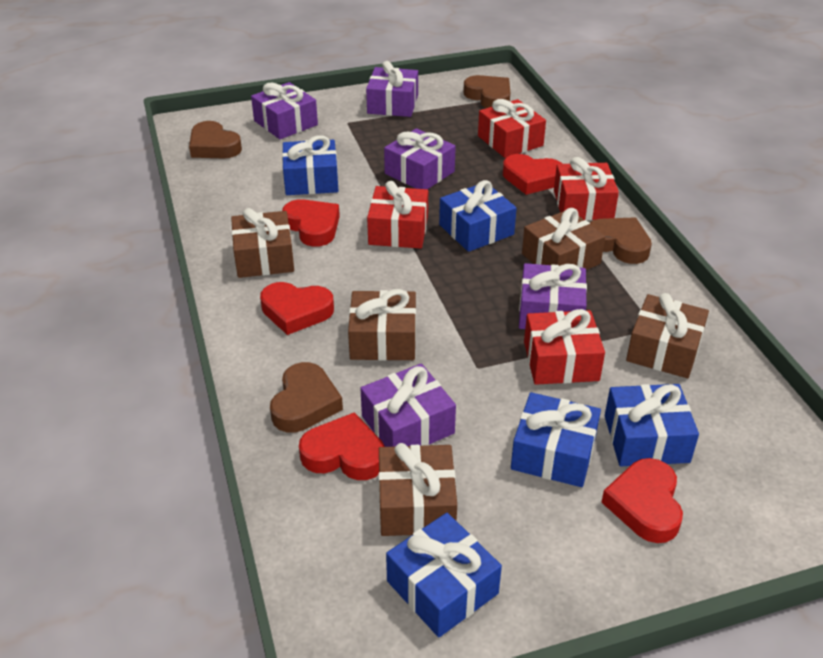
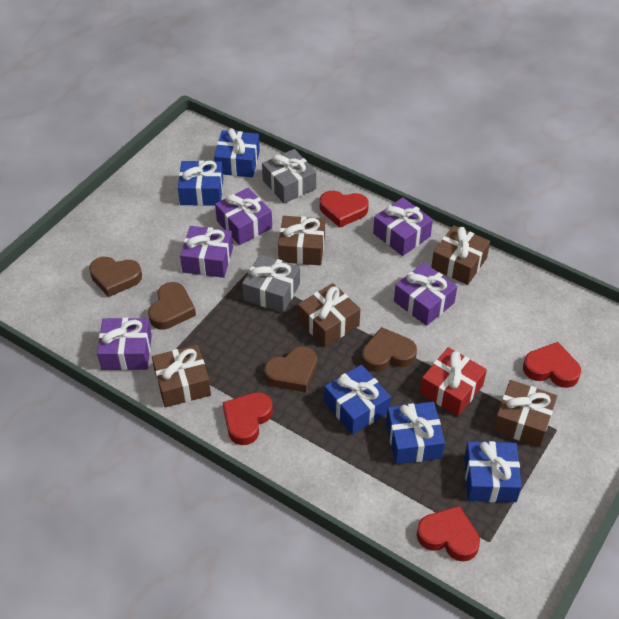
grey gift: 0 -> 2
red gift: 4 -> 1
red heart: 5 -> 4

